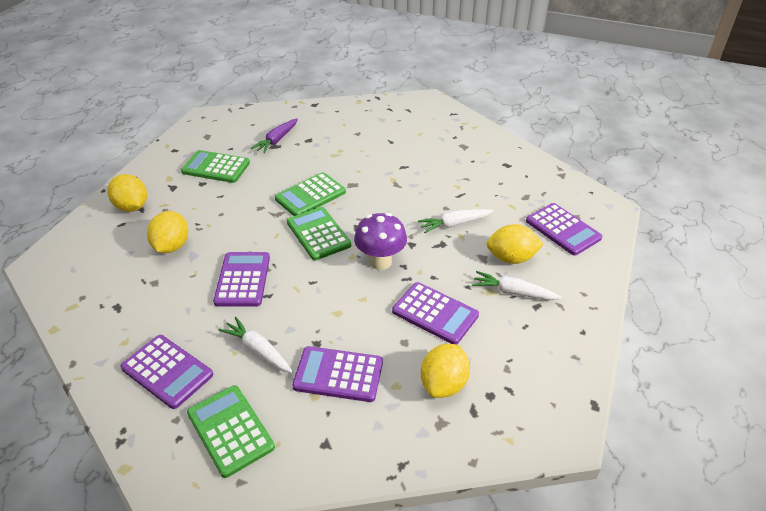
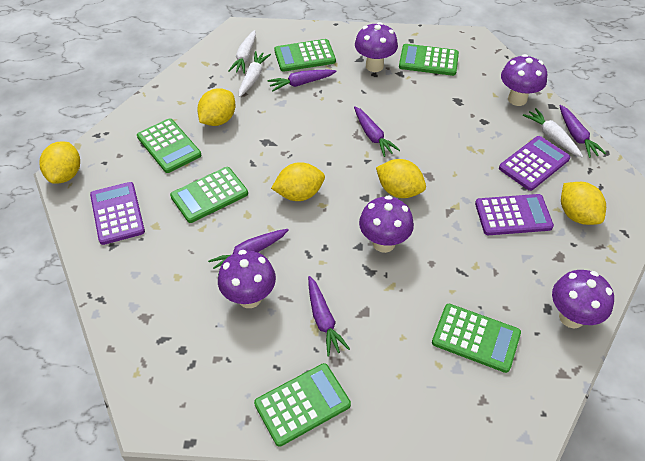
green calculator: 4 -> 6
purple calculator: 5 -> 3
purple carrot: 1 -> 5
purple mushroom: 1 -> 5
yellow lemon: 4 -> 5

